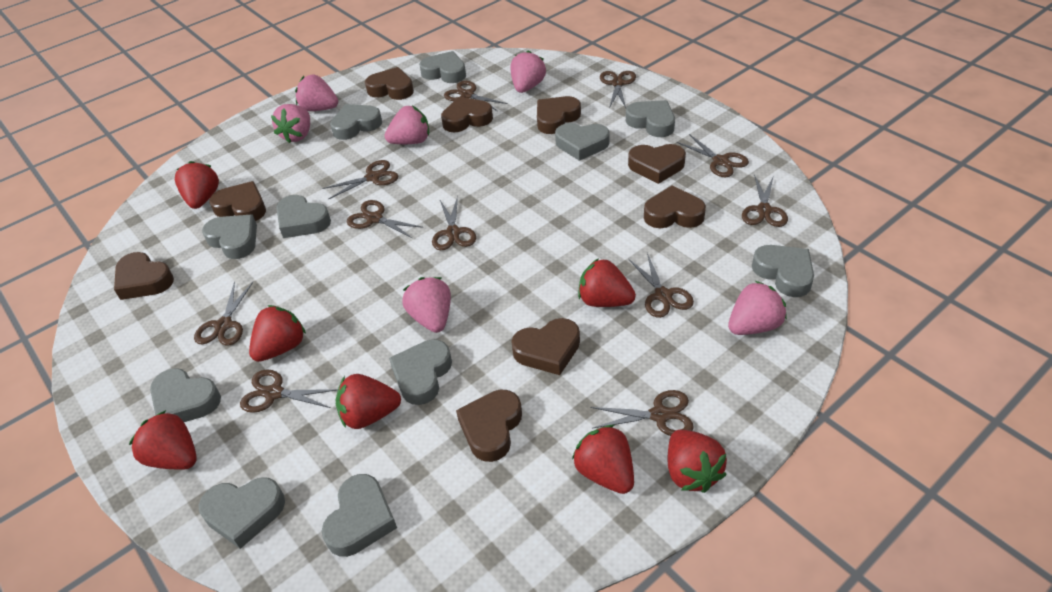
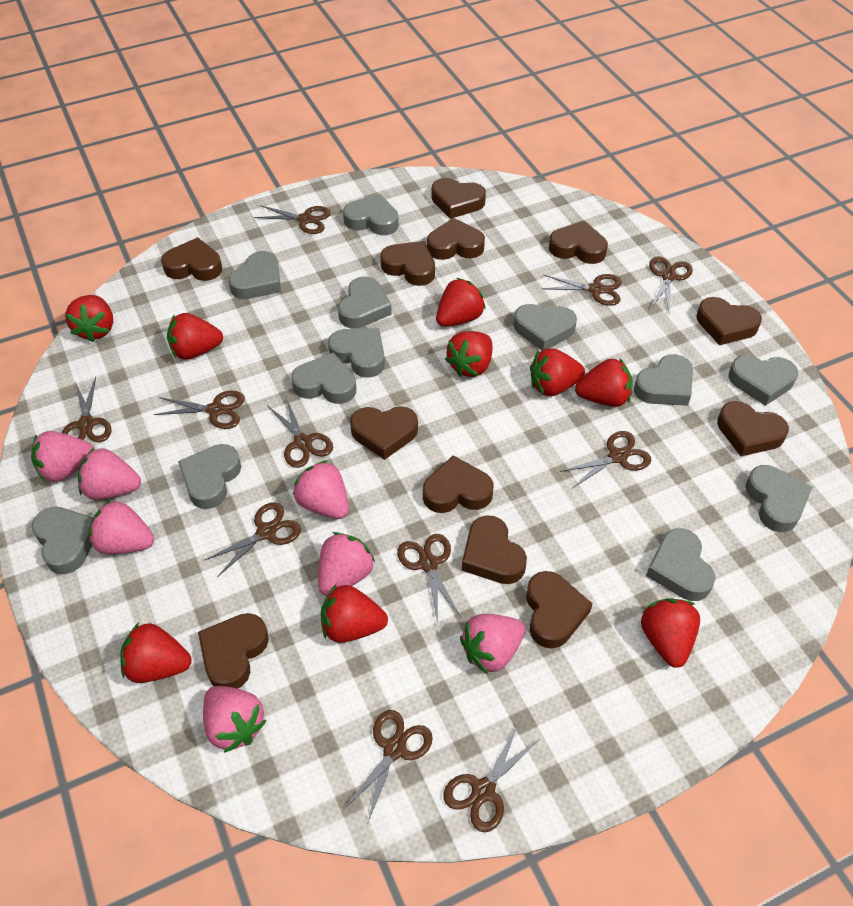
brown heart: 9 -> 12
grey heart: 11 -> 12
pink strawberry: 6 -> 7
red strawberry: 7 -> 9

